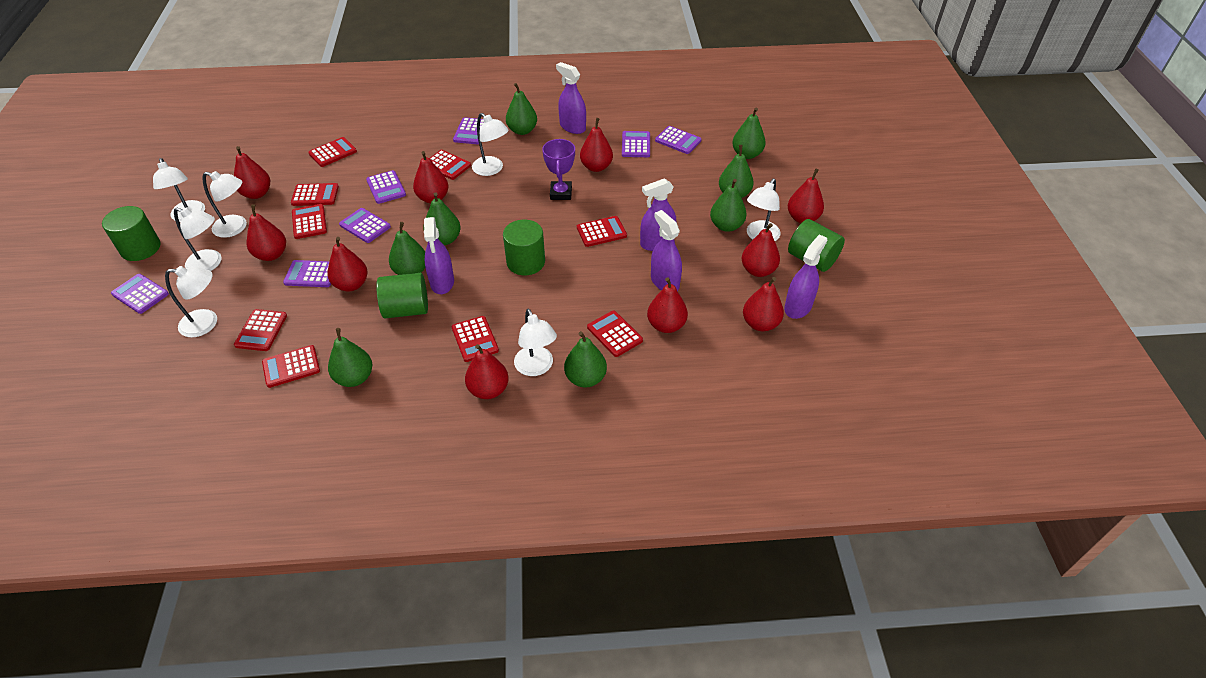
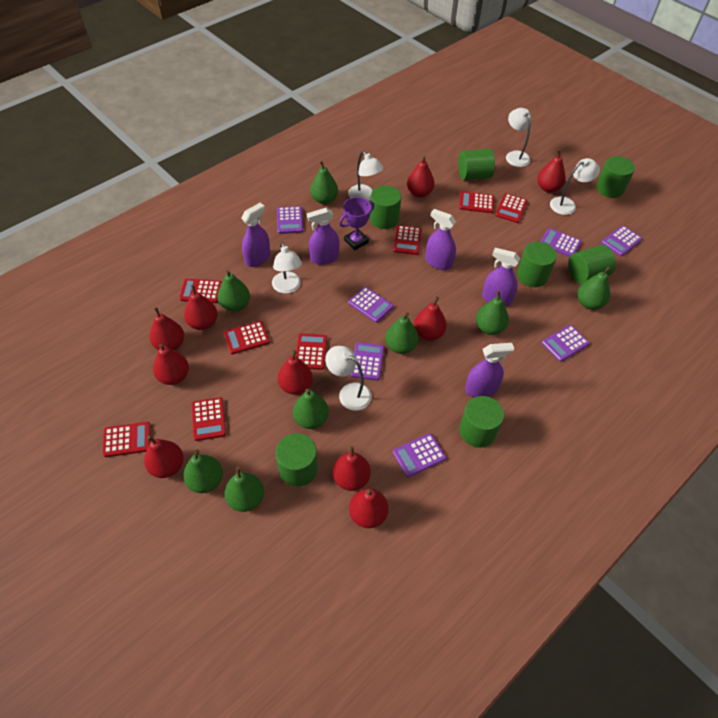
green cylinder: 4 -> 7
red calculator: 9 -> 8
white lamp: 7 -> 5

